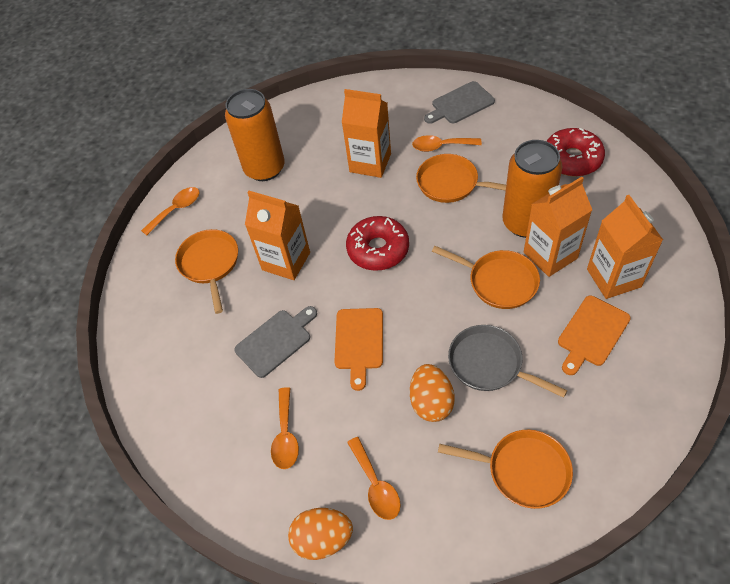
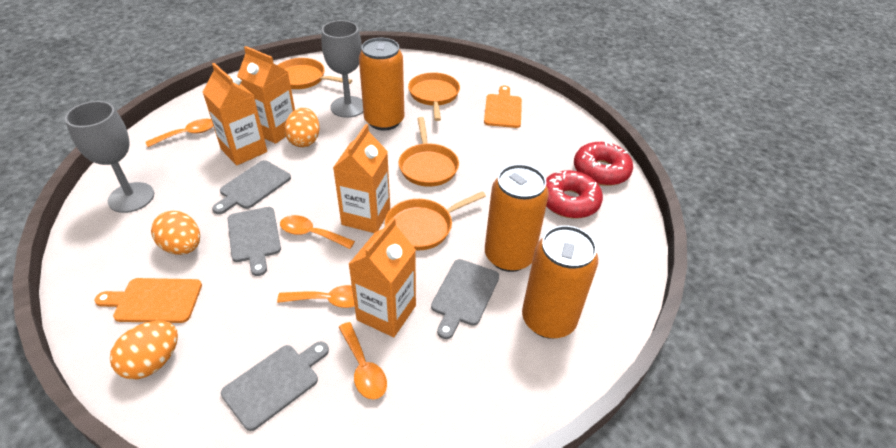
grey cutting board: 2 -> 4
grey goblet: 0 -> 2
grey pan: 1 -> 0
orange can: 2 -> 3
orange egg: 2 -> 3

